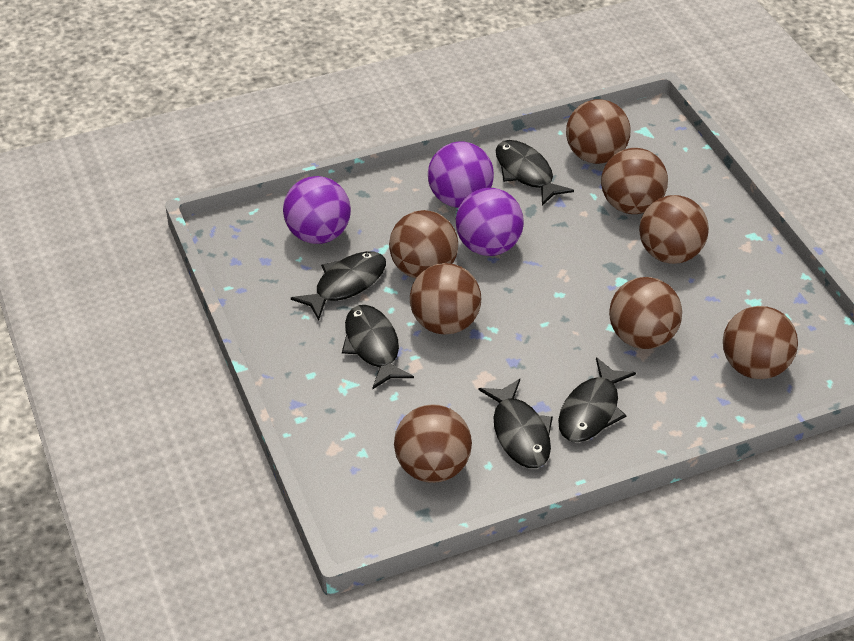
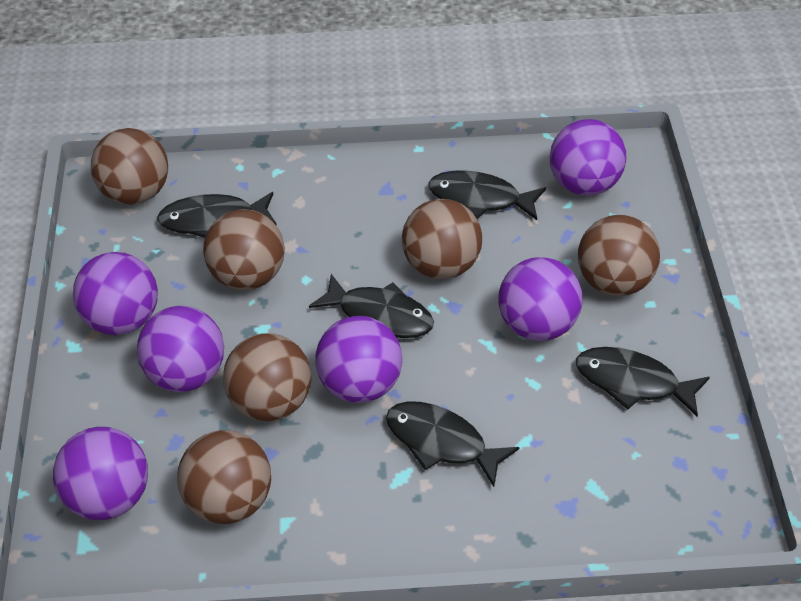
brown ball: 8 -> 6
purple ball: 3 -> 6

